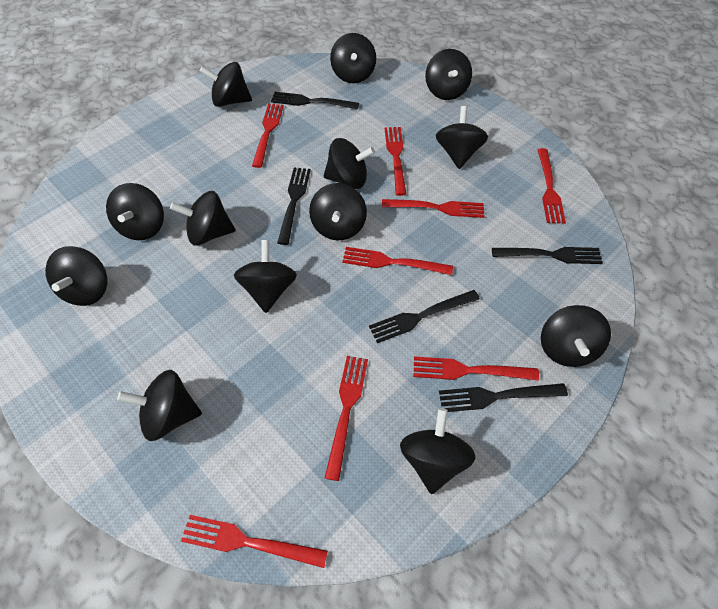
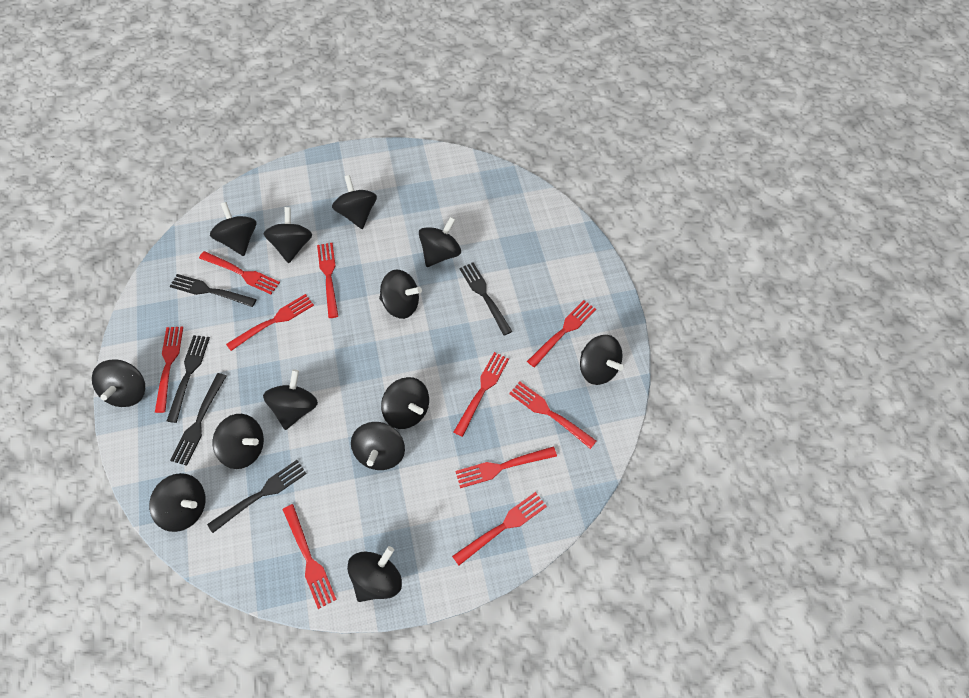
red fork: 8 -> 10

